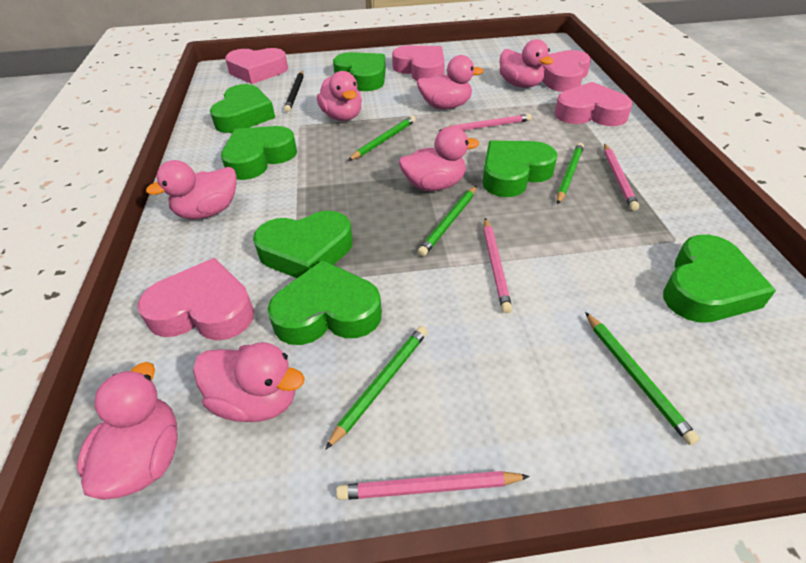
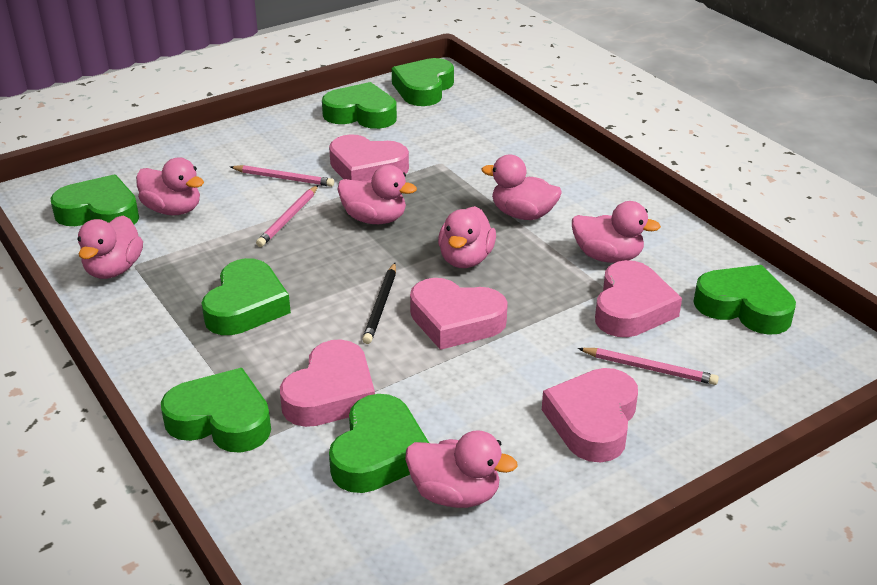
green pencil: 5 -> 0
pink pencil: 4 -> 3

